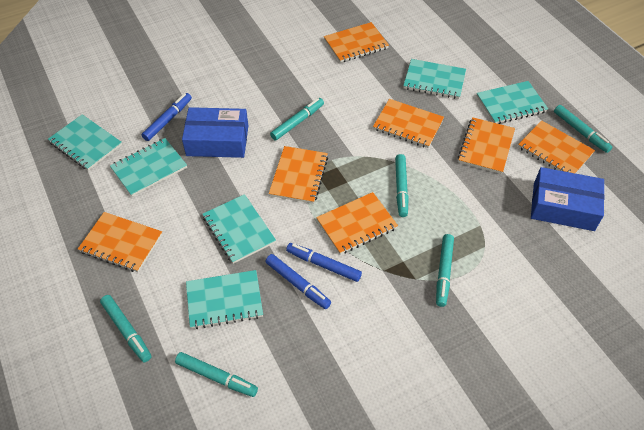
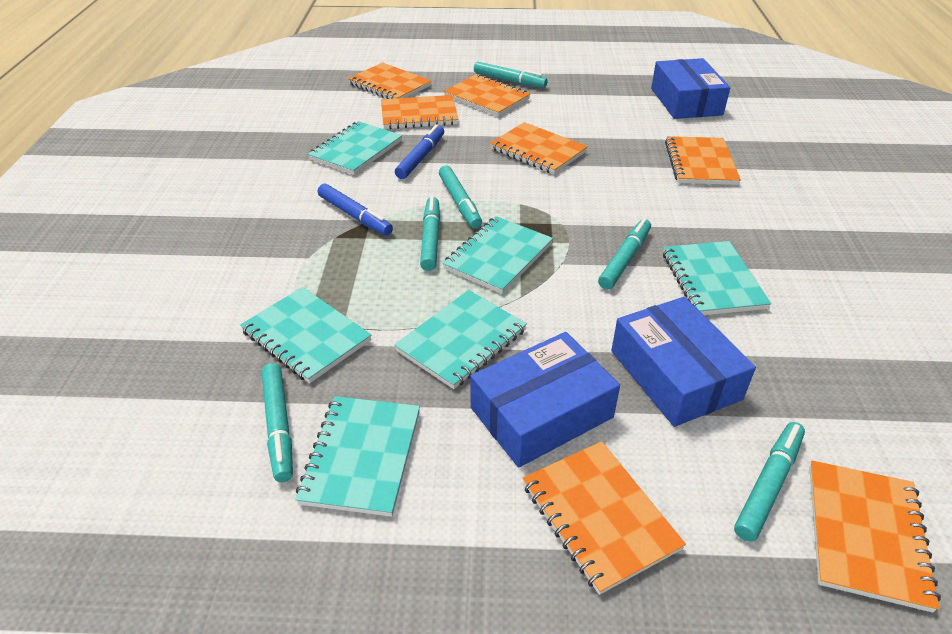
blue box: 2 -> 3
blue marker: 3 -> 2

